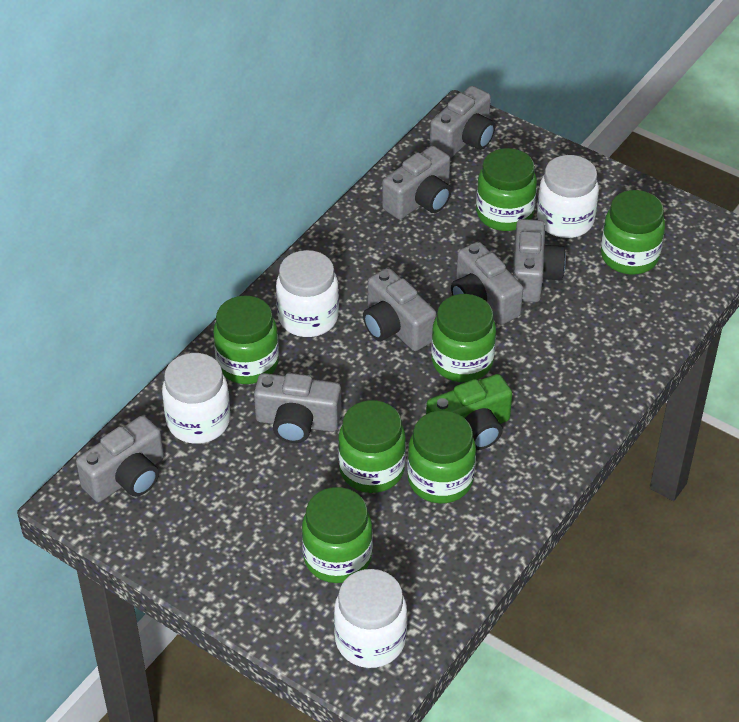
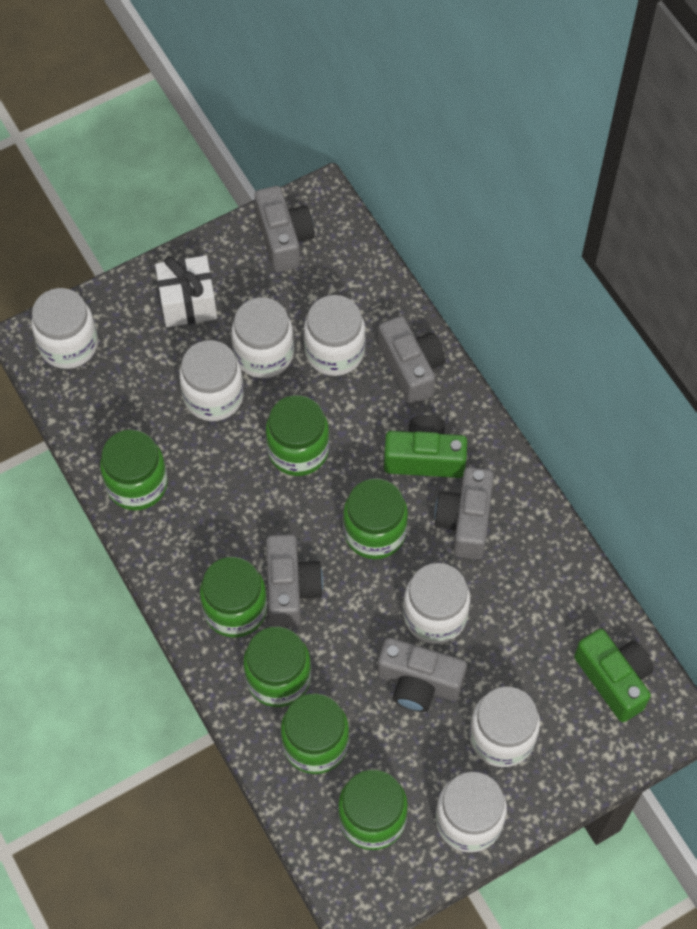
green camera: 1 -> 2
grey camera: 7 -> 5
white gift: 0 -> 1
white jar: 4 -> 7

